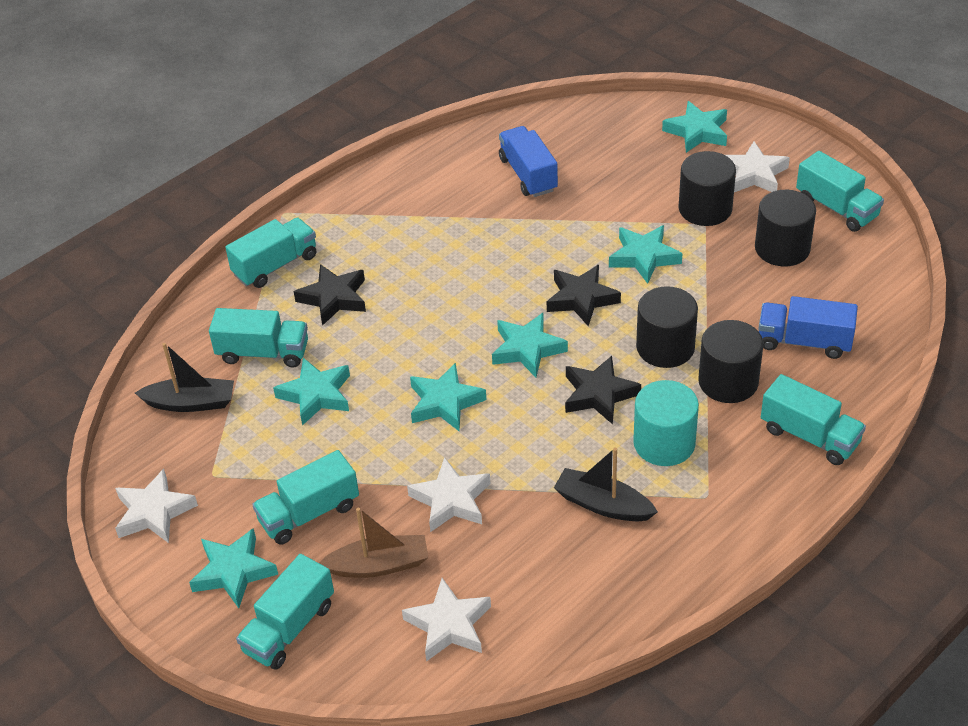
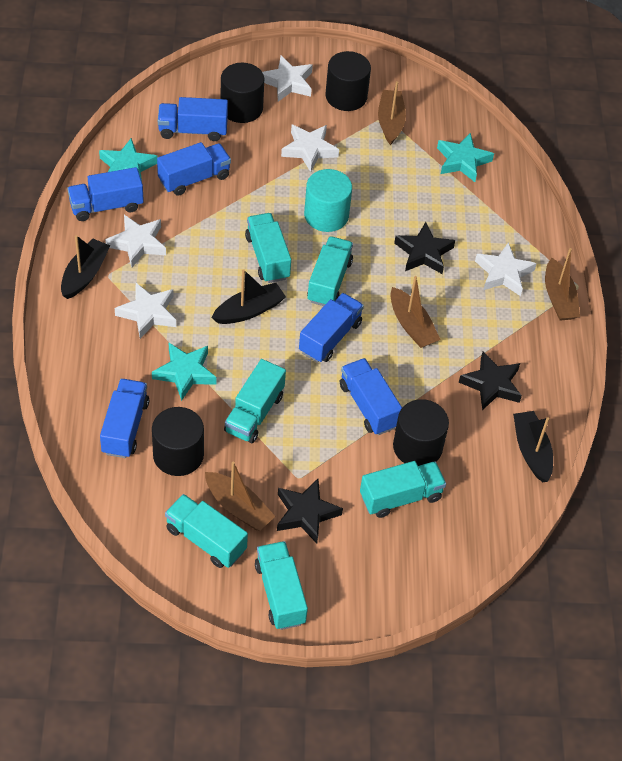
black boat: 2 -> 3
blue truck: 2 -> 6
brown boat: 1 -> 4
turquoise star: 6 -> 3
white star: 4 -> 5

